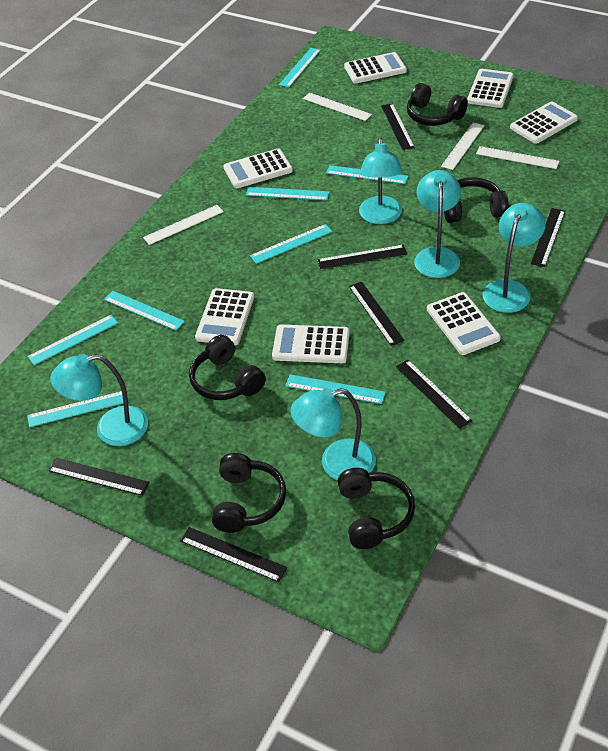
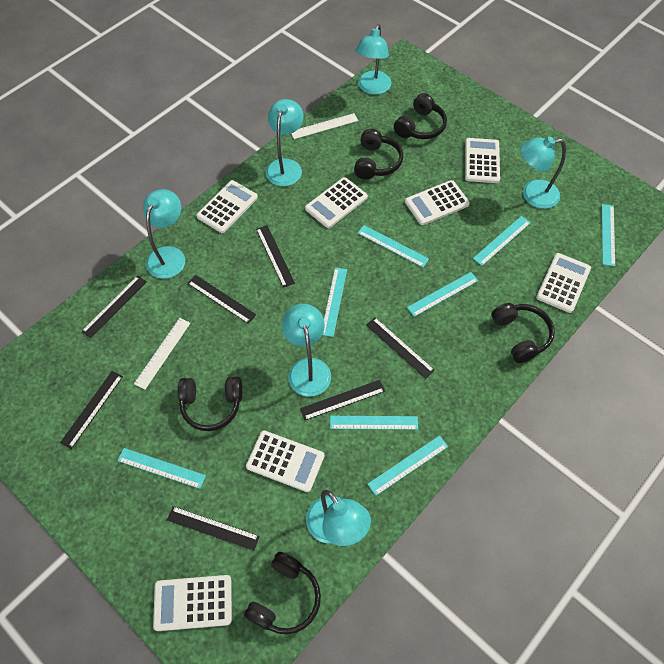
turquoise lamp: 5 -> 6
white ruler: 4 -> 2

